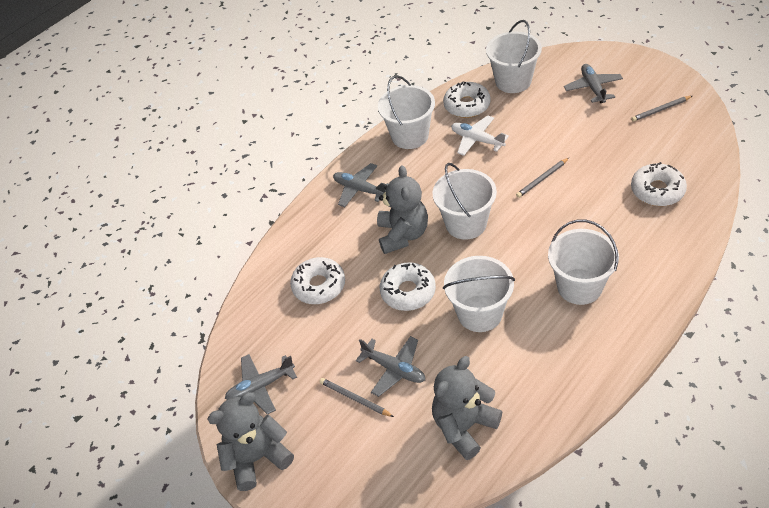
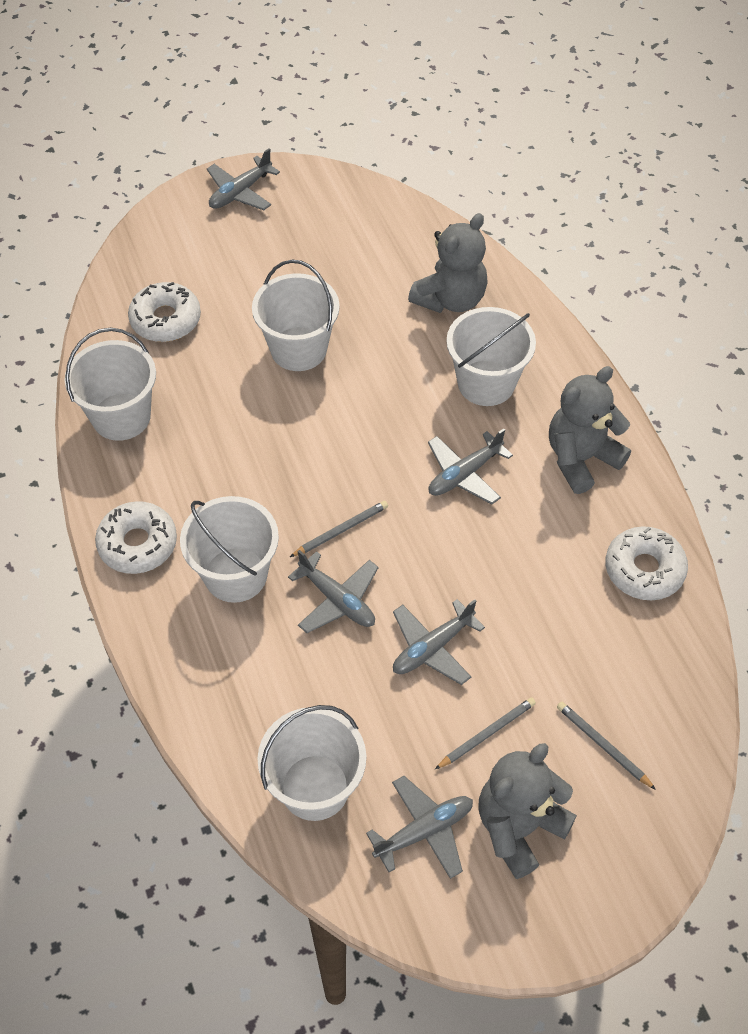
grey plane: 4 -> 5
white donut: 4 -> 3
white plane: 1 -> 0

